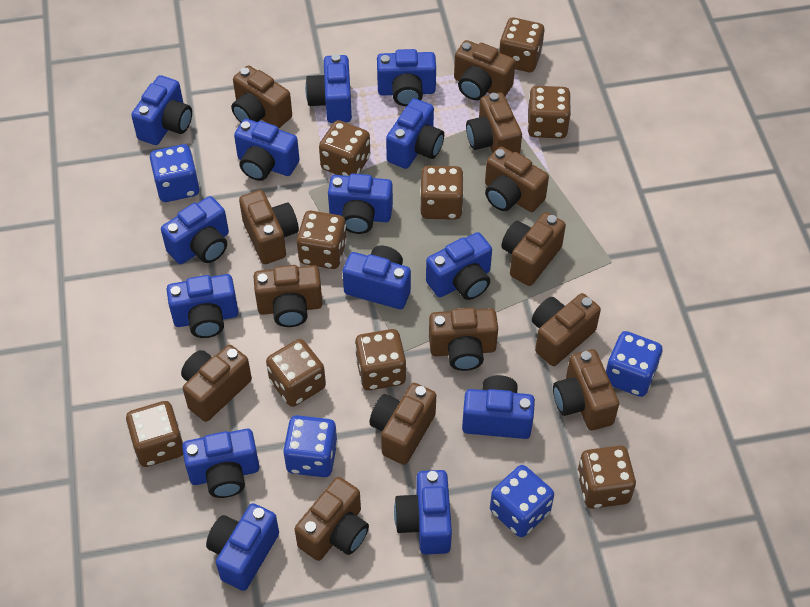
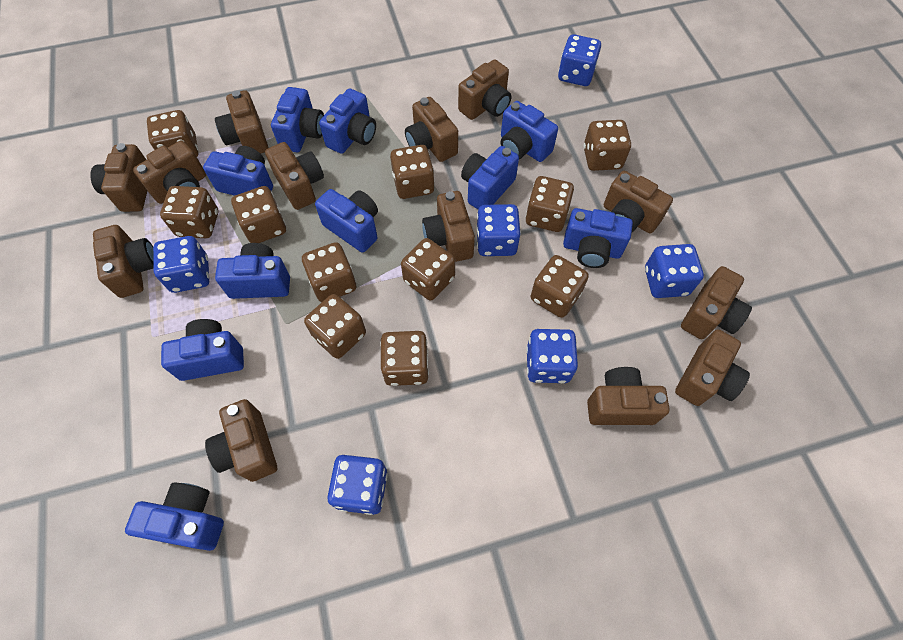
blue camera: 14 -> 10
blue dice: 4 -> 6
brown dice: 9 -> 11

